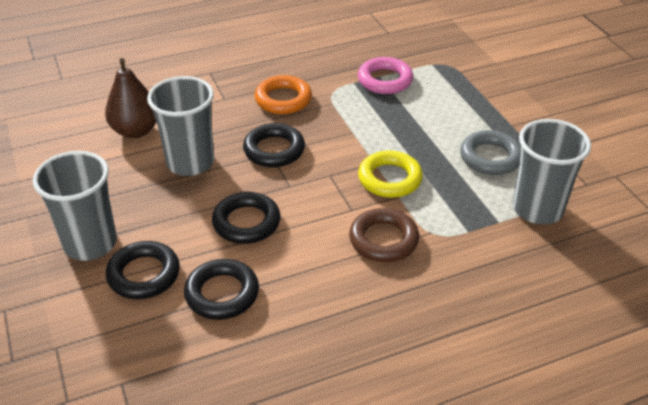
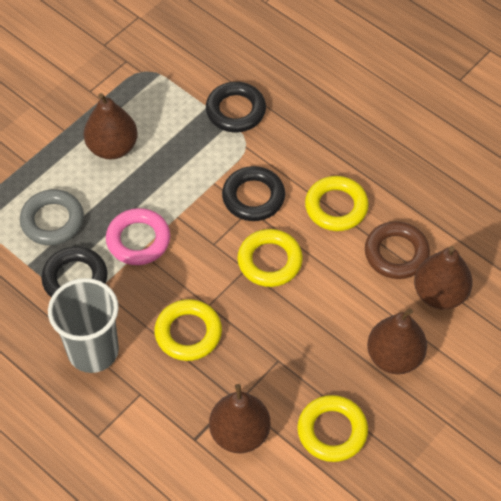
black ring: 4 -> 3
brown pear: 1 -> 4
grey cup: 3 -> 1
orange ring: 1 -> 0
yellow ring: 1 -> 4

